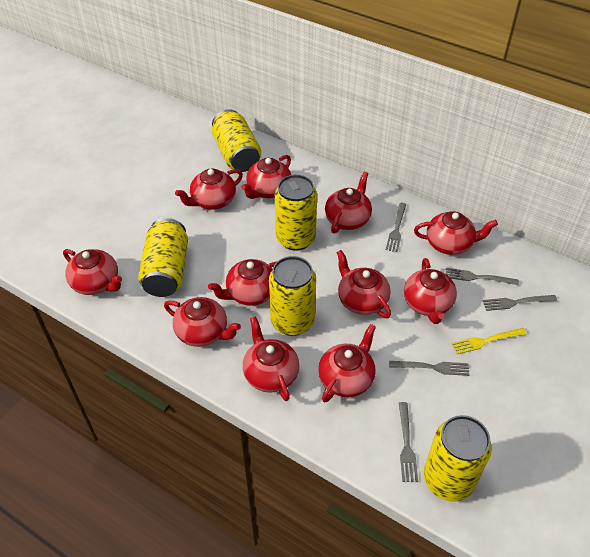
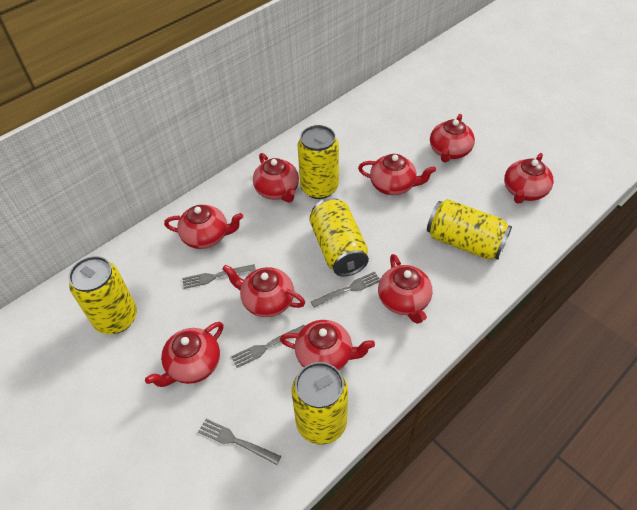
grey fork: 5 -> 4
red teapot: 11 -> 9
yellow fork: 1 -> 0

